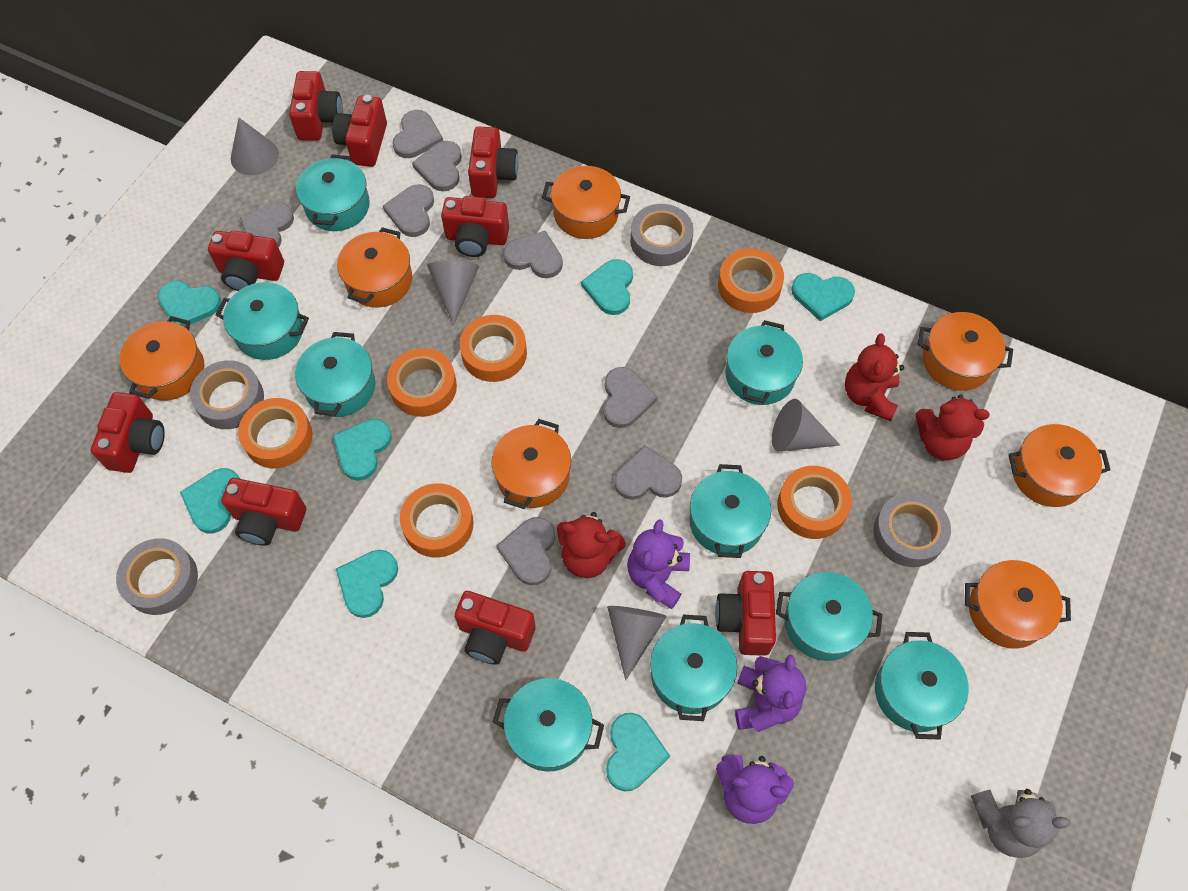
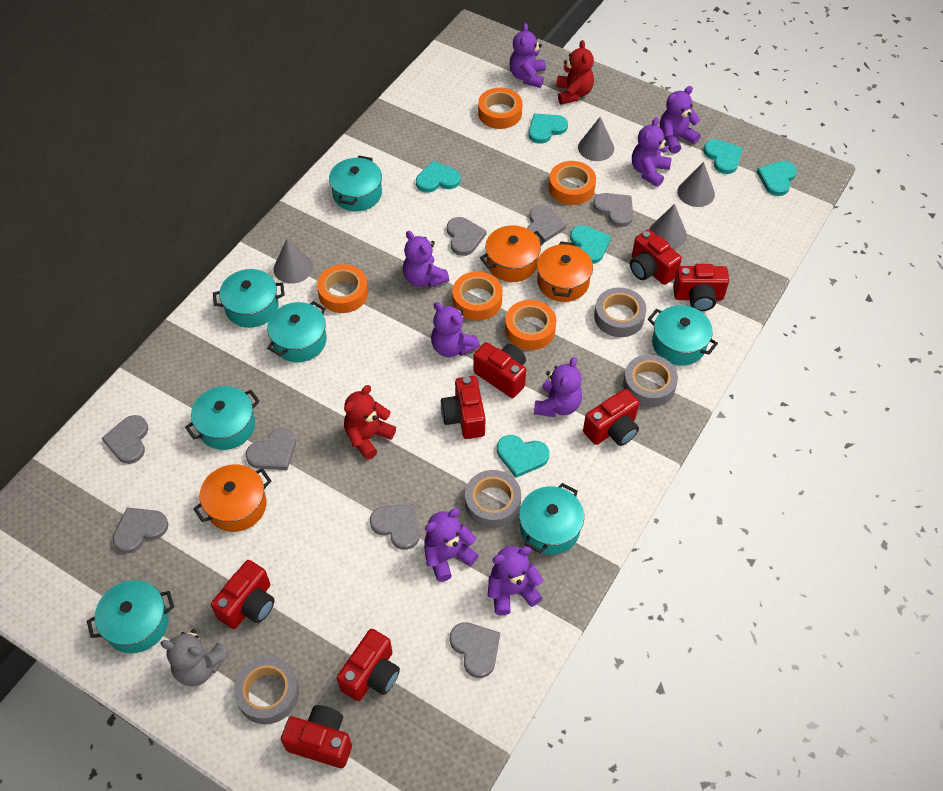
orange pot: 7 -> 3
orange tape: 6 -> 5
purple teddy bear: 3 -> 8
red camera: 9 -> 8
red teddy bear: 3 -> 2
turquoise heart: 7 -> 6
turquoise pot: 9 -> 7

